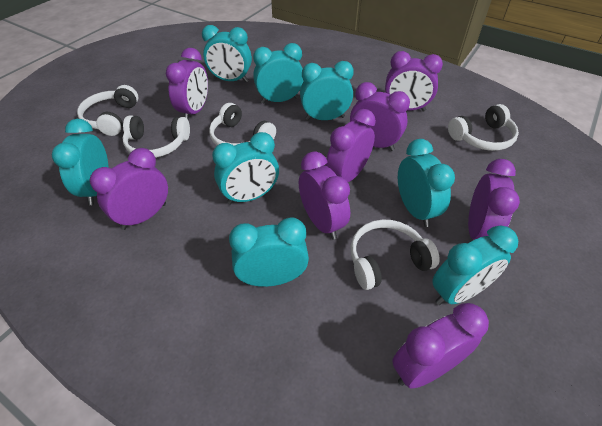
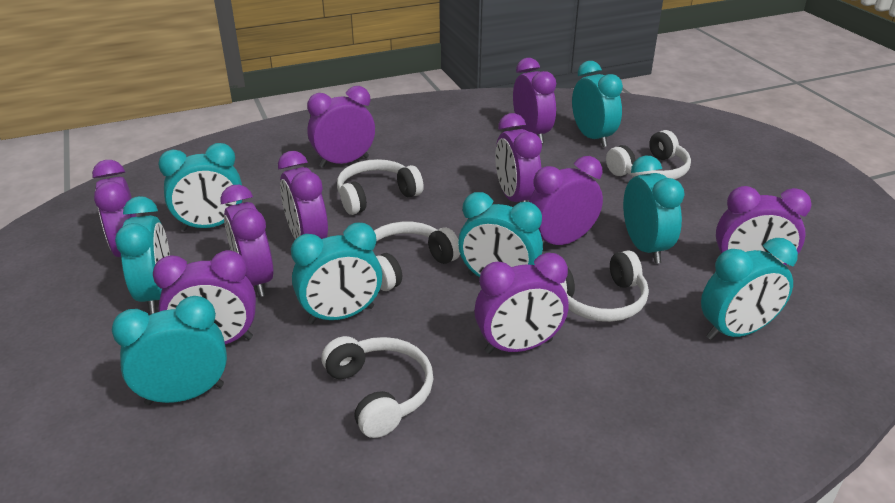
purple clock: 8 -> 10

